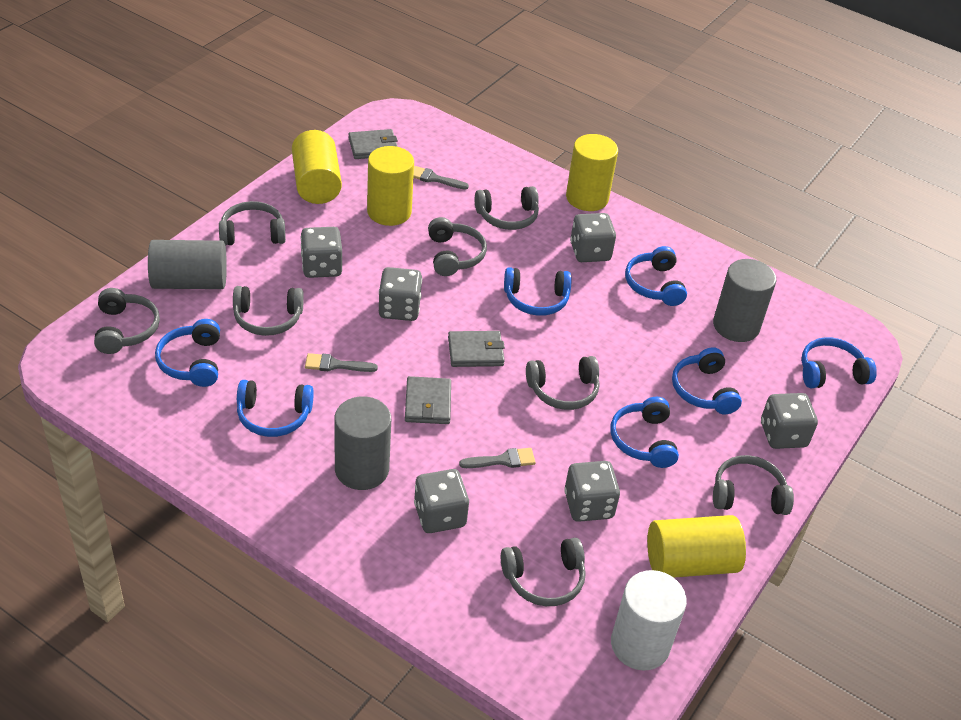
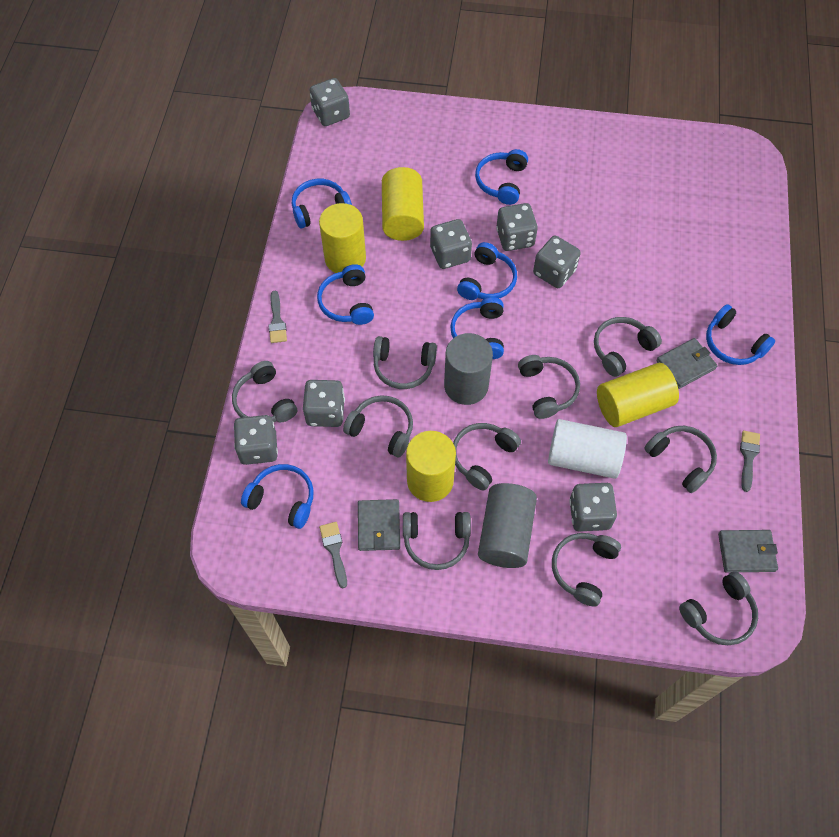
grey cylinder: 3 -> 2
grey dice: 6 -> 7
grey headphones: 8 -> 10

